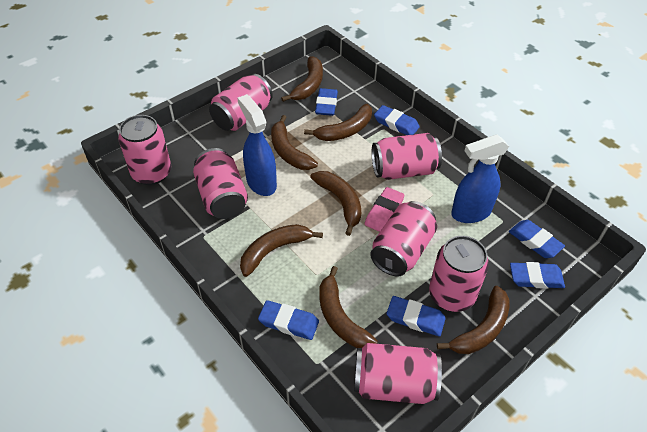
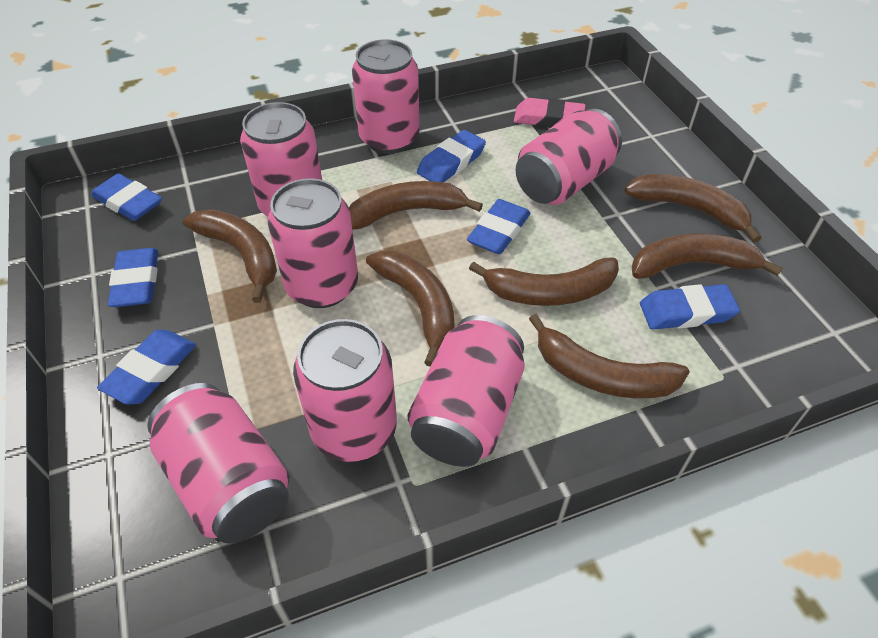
blue spray bottle: 2 -> 0

